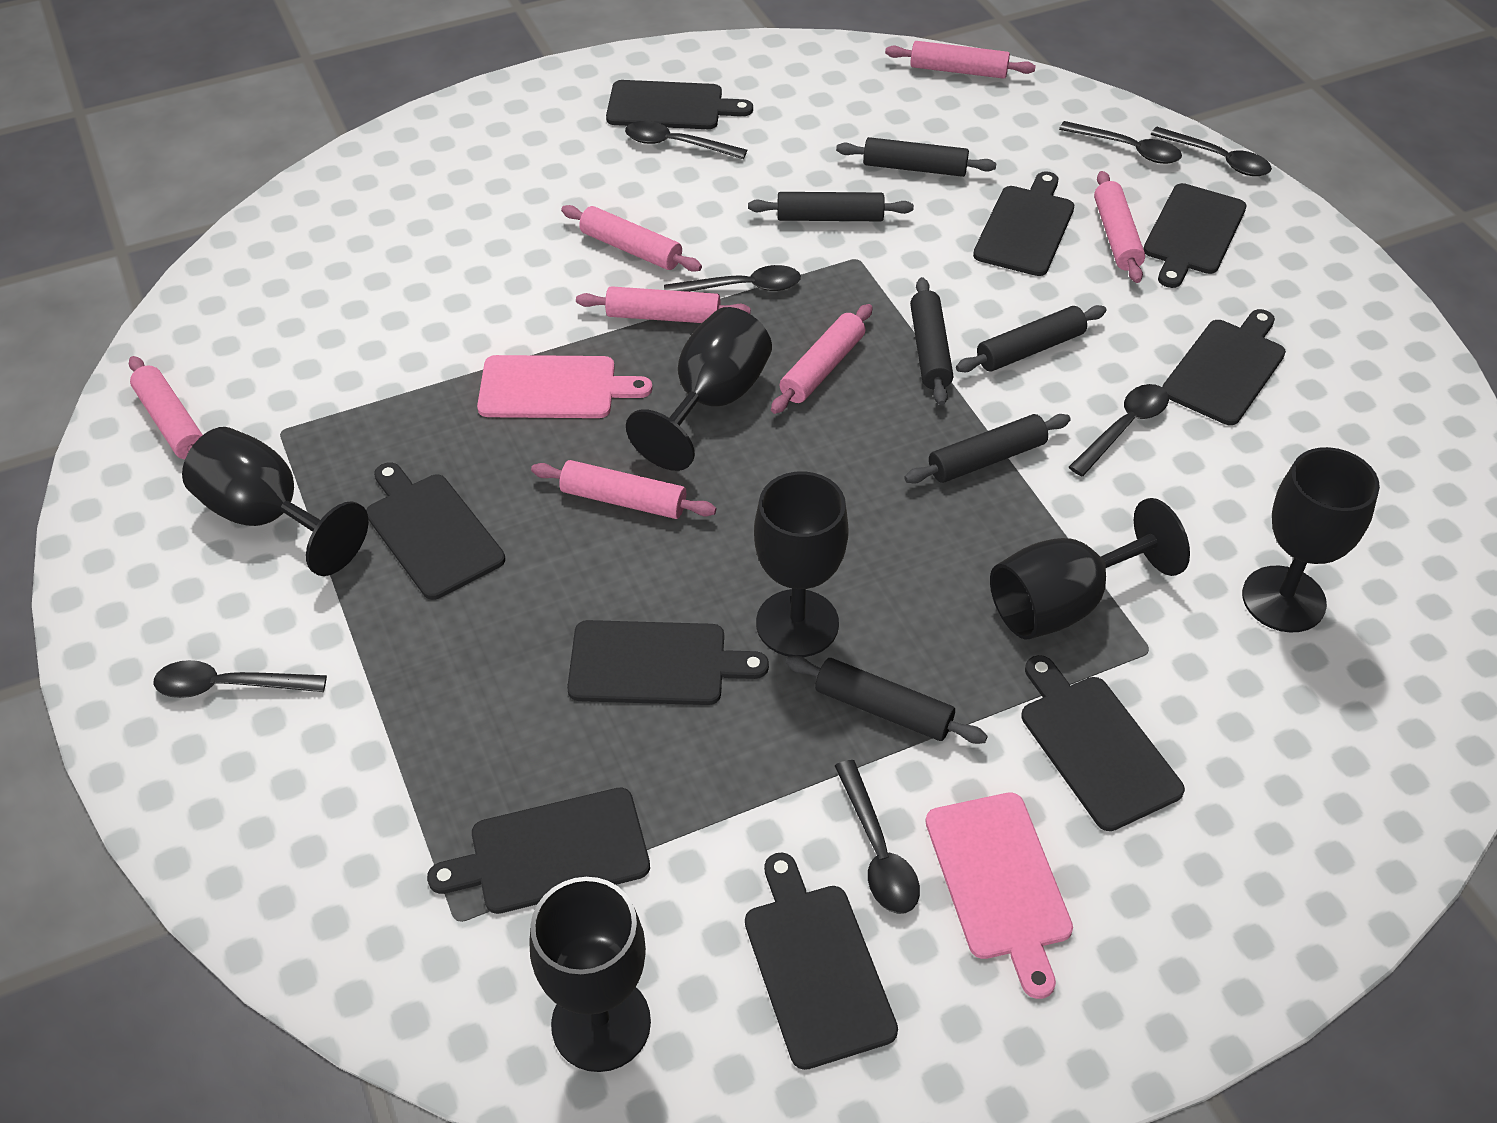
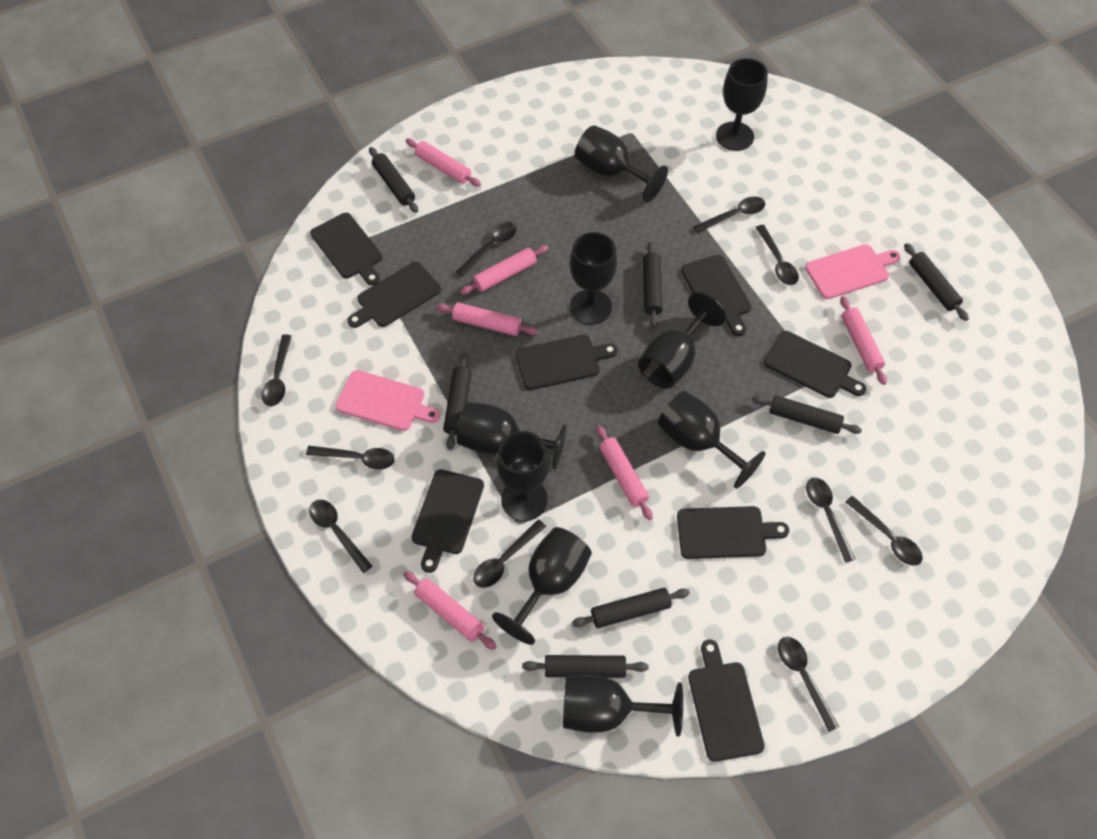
black cutting board: 9 -> 8
black goblet: 6 -> 9
black rolling pin: 6 -> 7
black spoon: 7 -> 10
pink rolling pin: 7 -> 6

